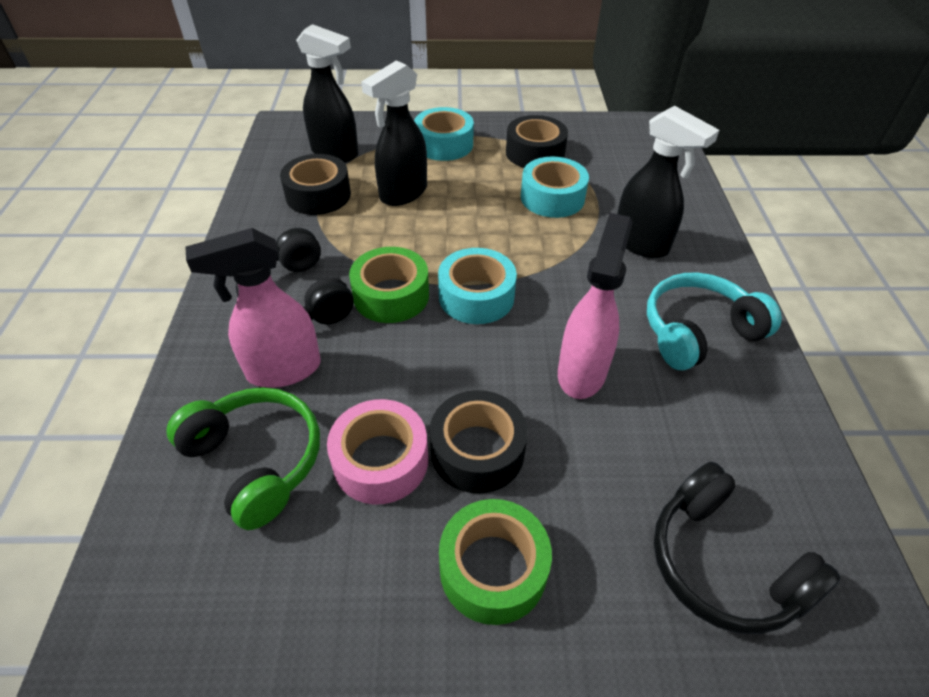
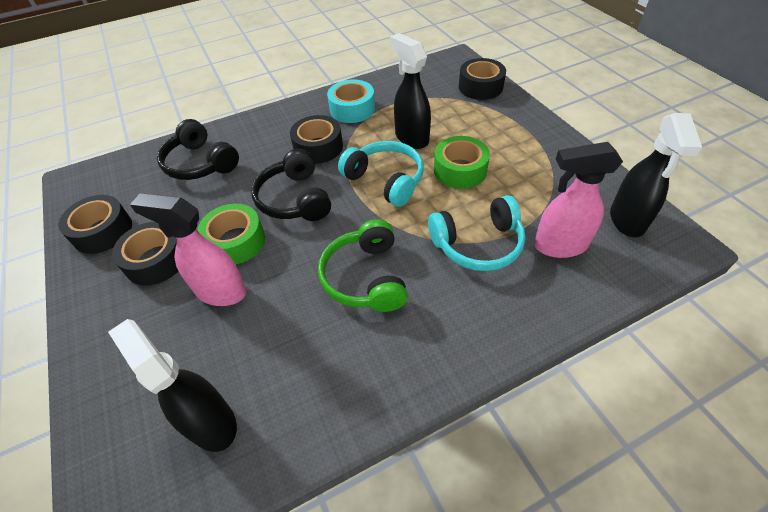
black tape: 3 -> 4
pink tape: 1 -> 0
turquoise headphones: 1 -> 2
turquoise tape: 3 -> 1

